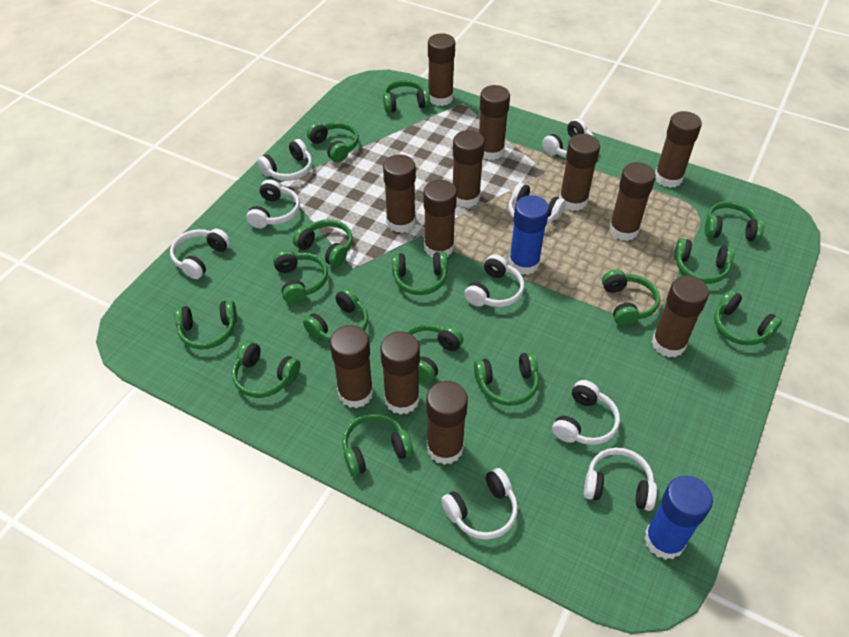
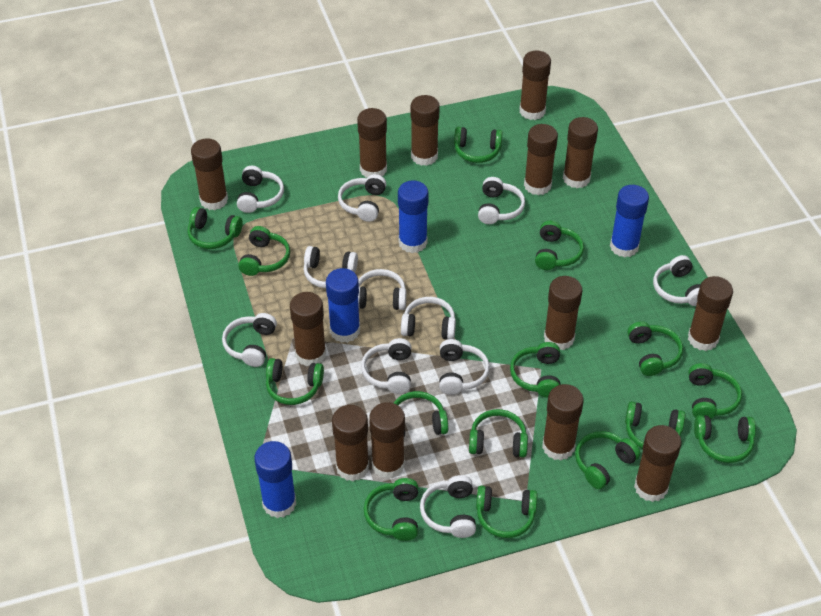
blue glue stick: 2 -> 4
brown glue stick: 12 -> 13
white headphones: 9 -> 11

